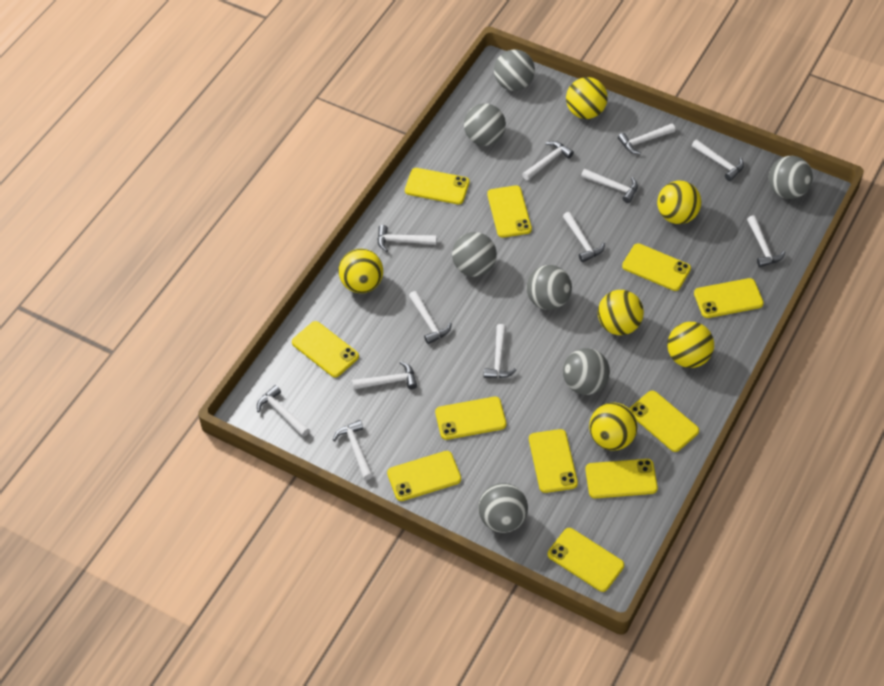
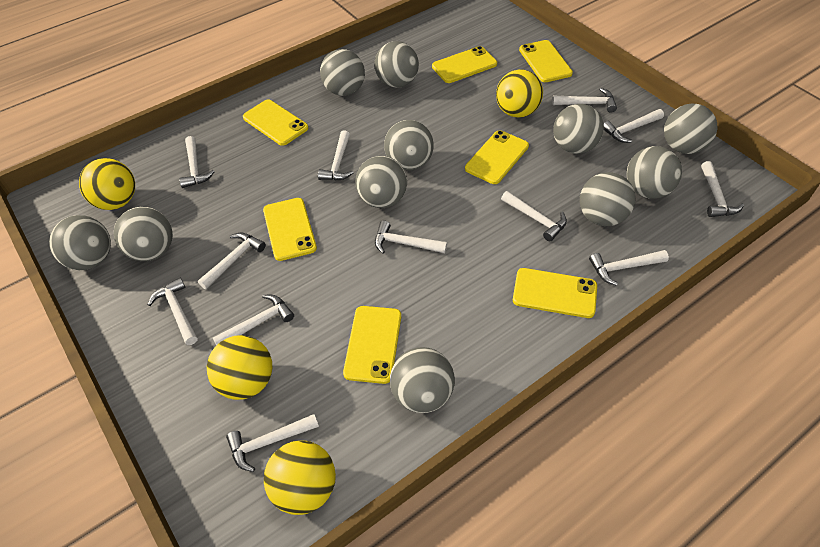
grey ball: 7 -> 11
yellow ball: 6 -> 4
yellow phone: 11 -> 7

